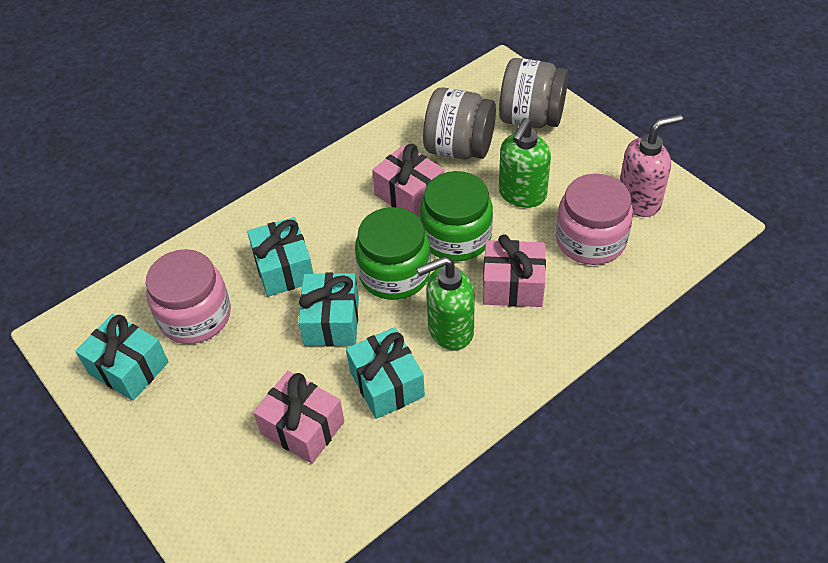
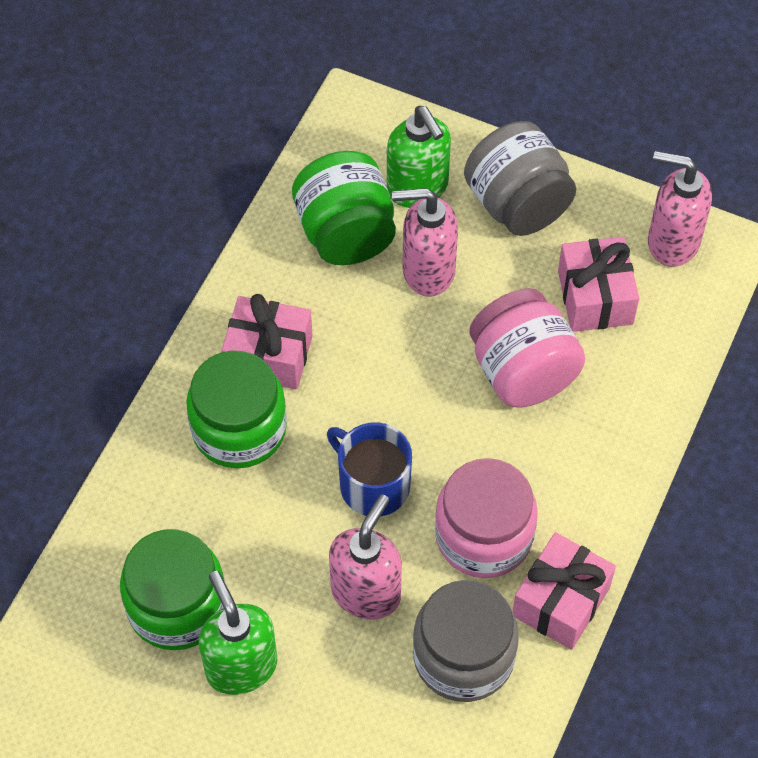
blue mug: 0 -> 1
green jar: 2 -> 3
pink soap dispenser: 1 -> 3
turquoise gift: 4 -> 0

